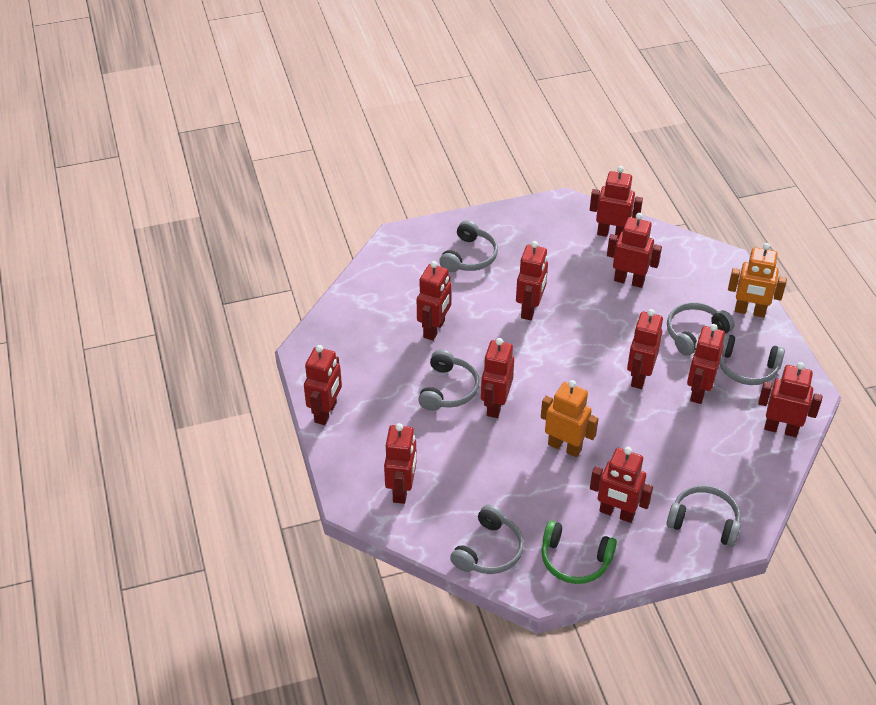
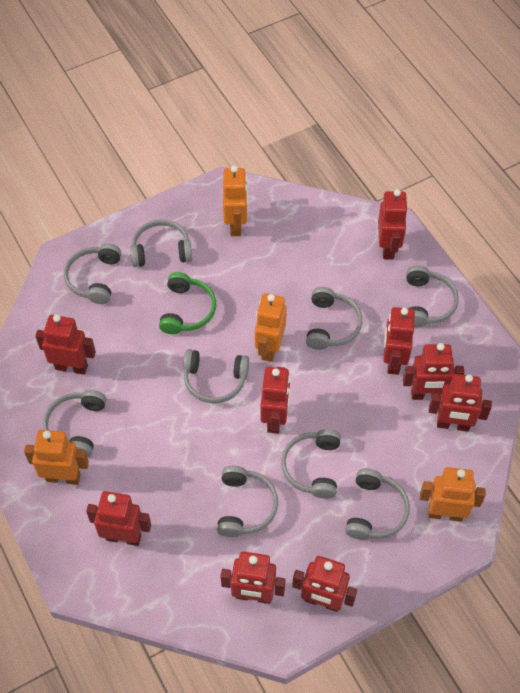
grey headphones: 6 -> 9
orange robot: 2 -> 4
red robot: 11 -> 9

